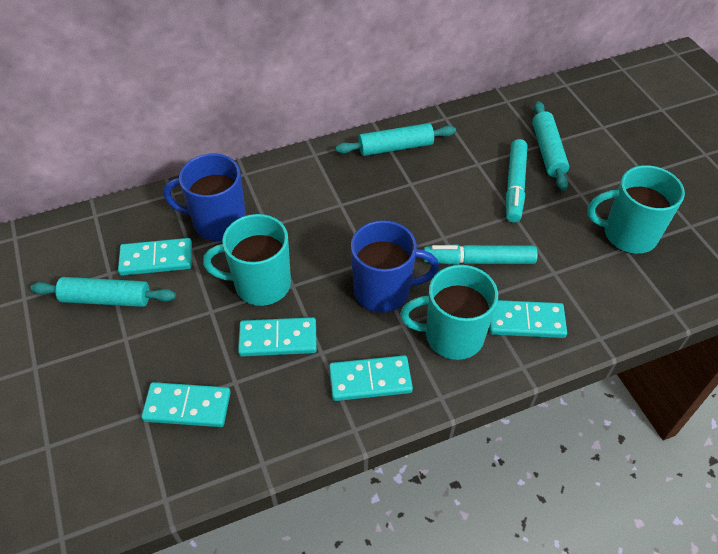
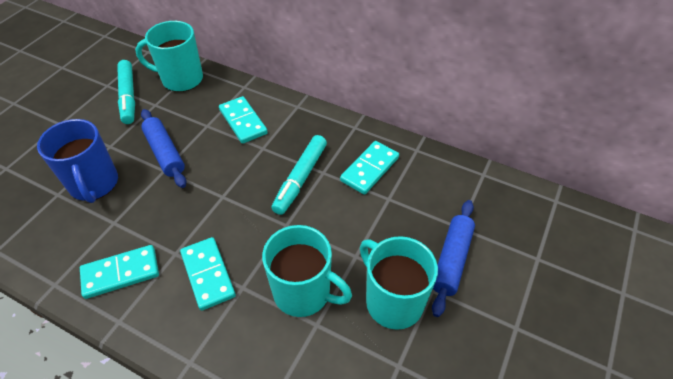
blue mug: 2 -> 1
blue rolling pin: 0 -> 2
turquoise domino: 5 -> 4
turquoise rolling pin: 3 -> 0

